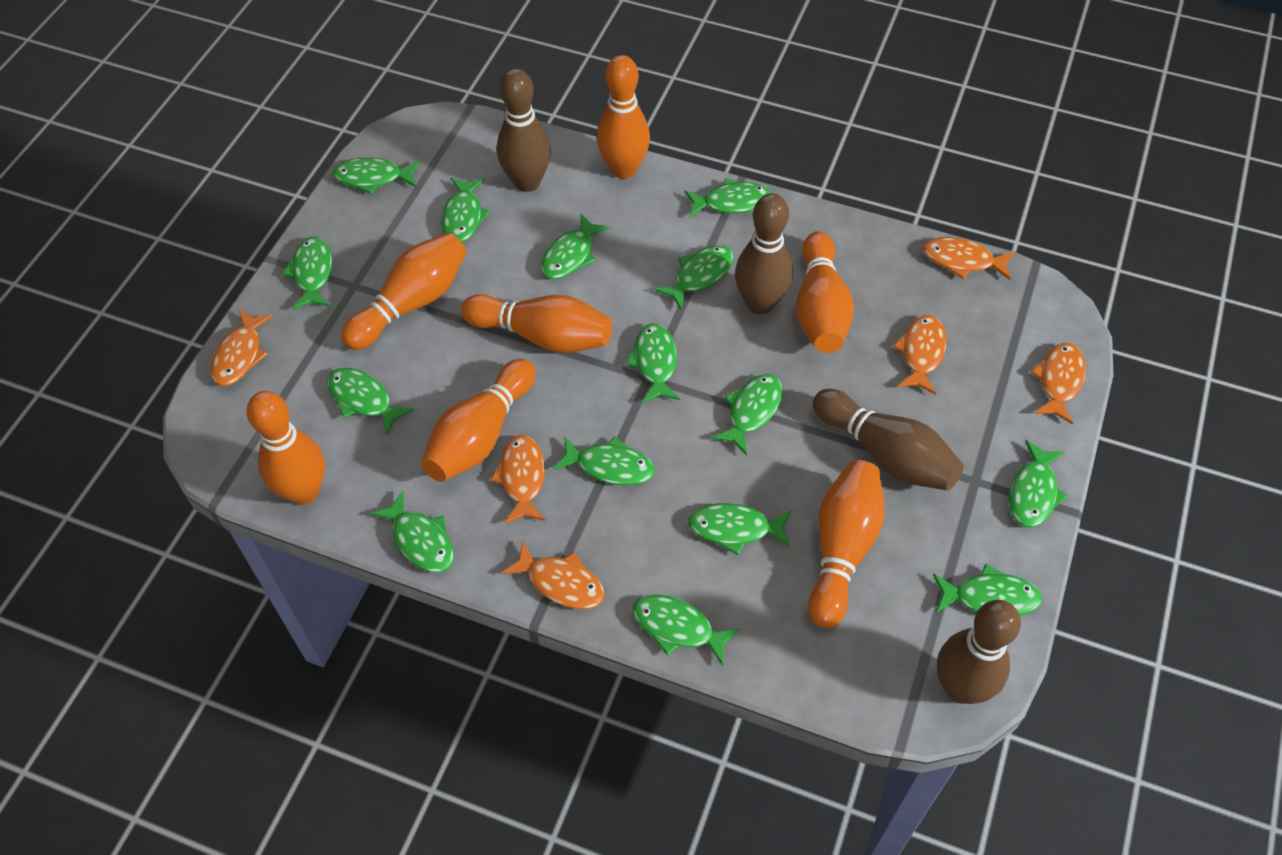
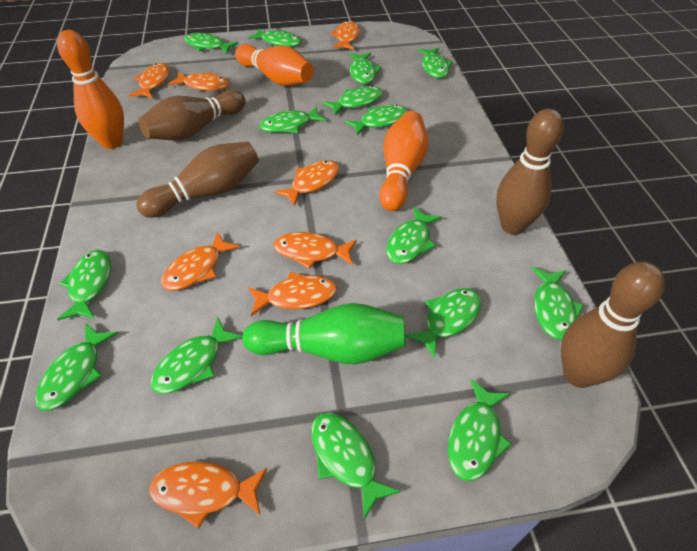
green bowling pin: 0 -> 1
orange bowling pin: 7 -> 3
orange fish: 6 -> 8

